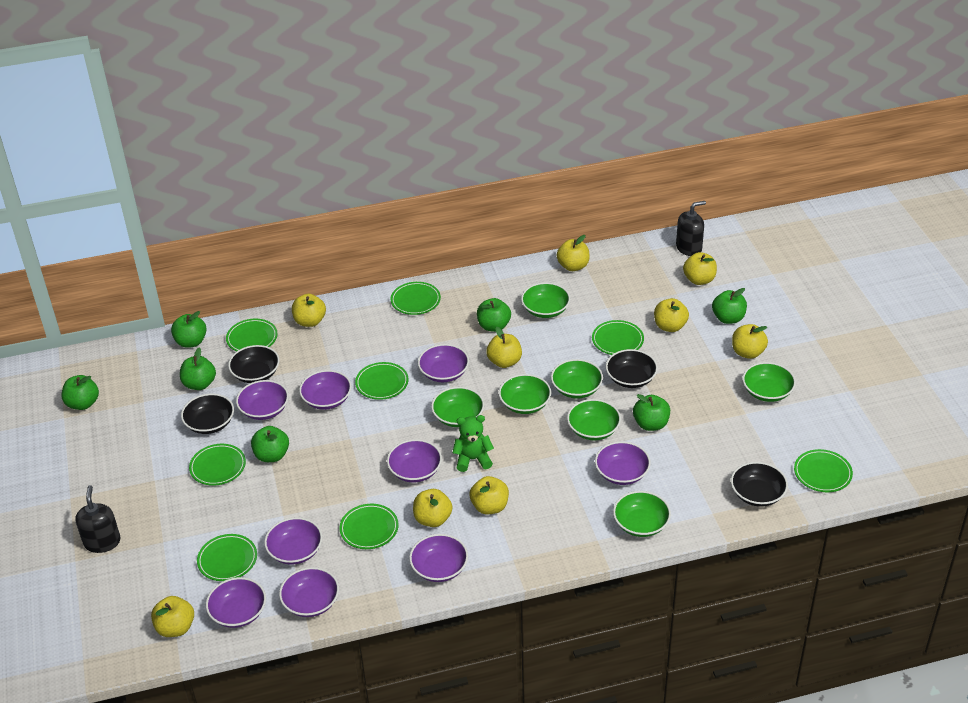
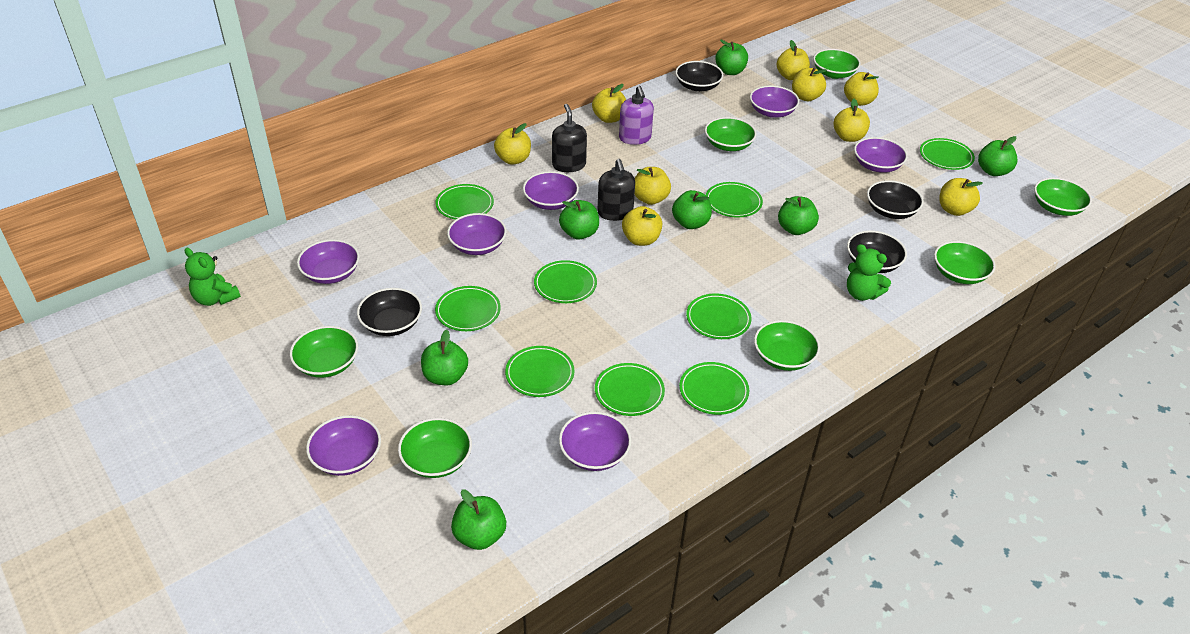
green plate: 8 -> 9
green teddy bear: 1 -> 2
purple bowl: 9 -> 7
purple soap dispenser: 0 -> 1

